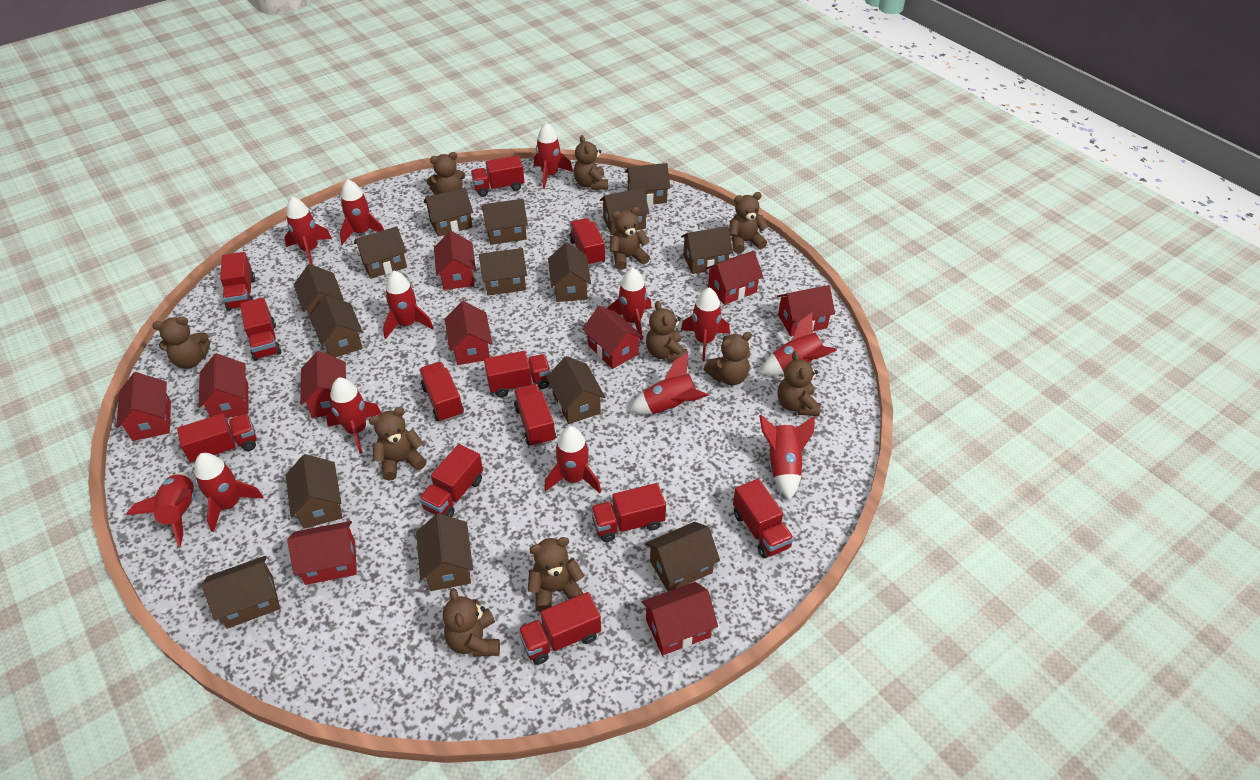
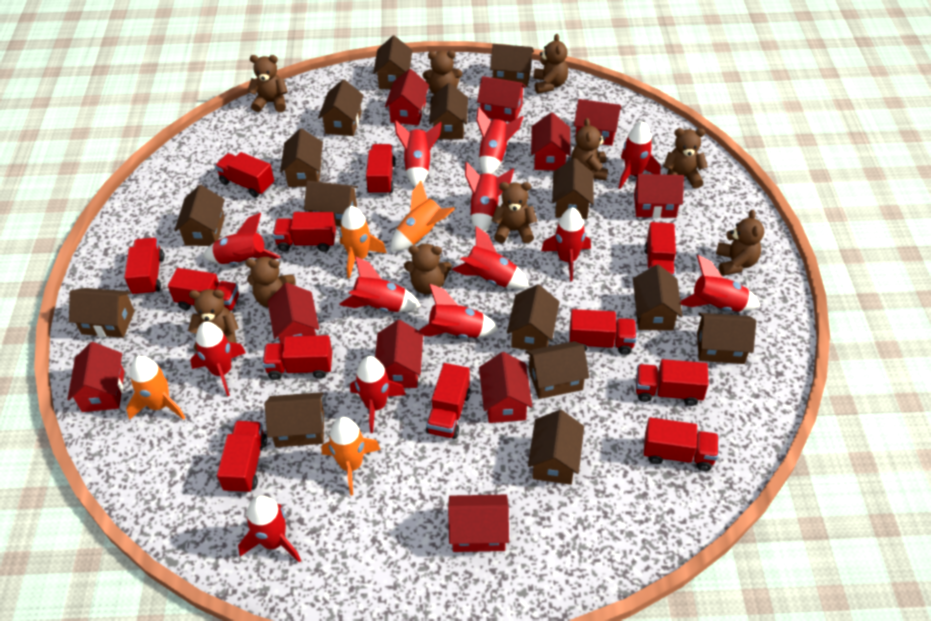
brown teddy bear: 11 -> 10
orange rocket: 0 -> 4

